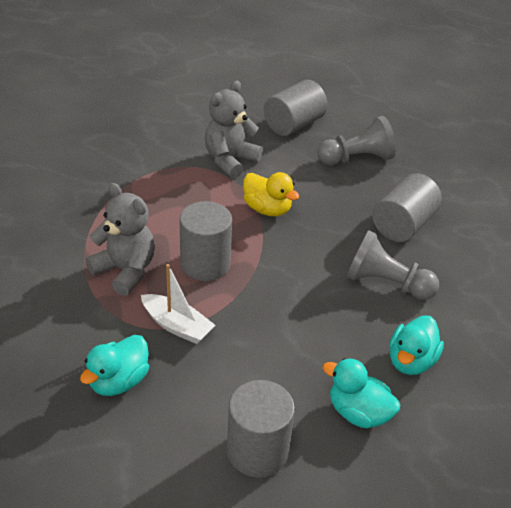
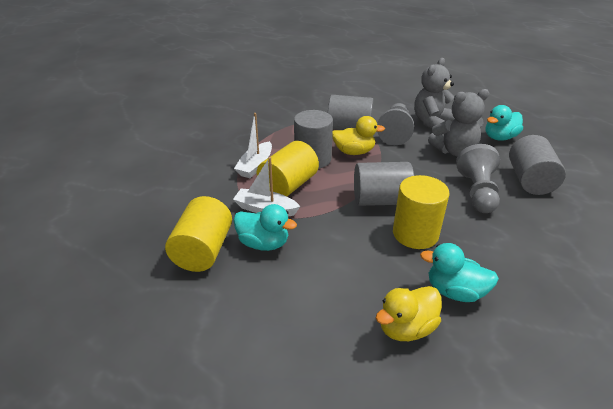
white boat: 1 -> 2
yellow cylinder: 0 -> 3
yellow duck: 1 -> 2

